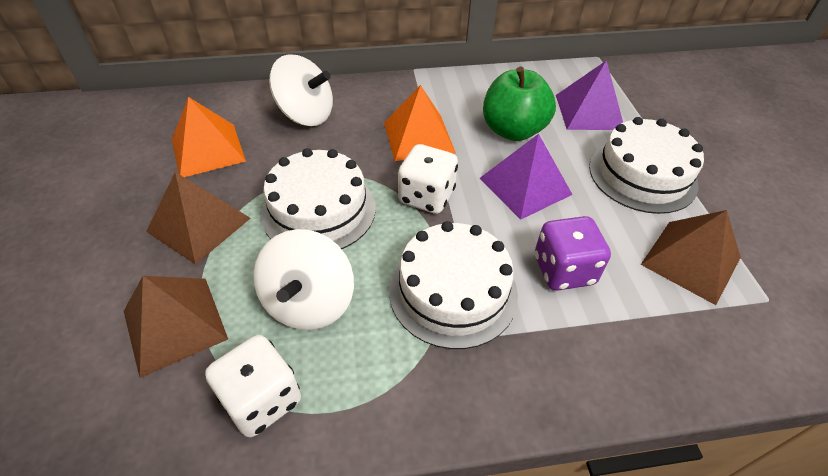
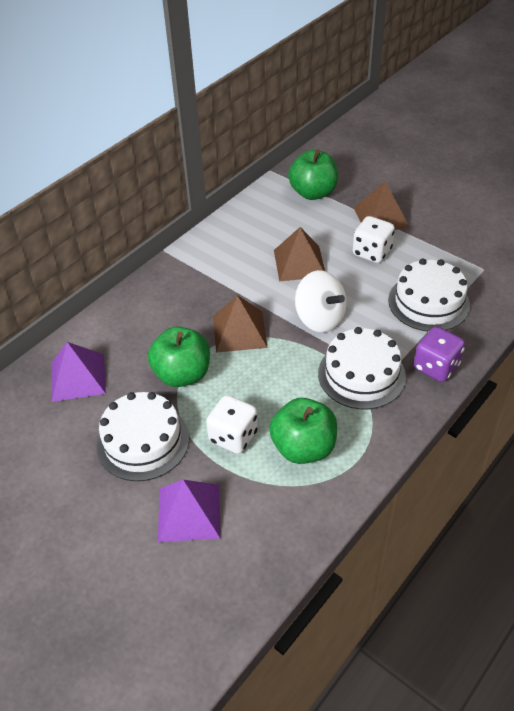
green apple: 1 -> 3
orange pyramid: 2 -> 0
white spinning top: 2 -> 1

